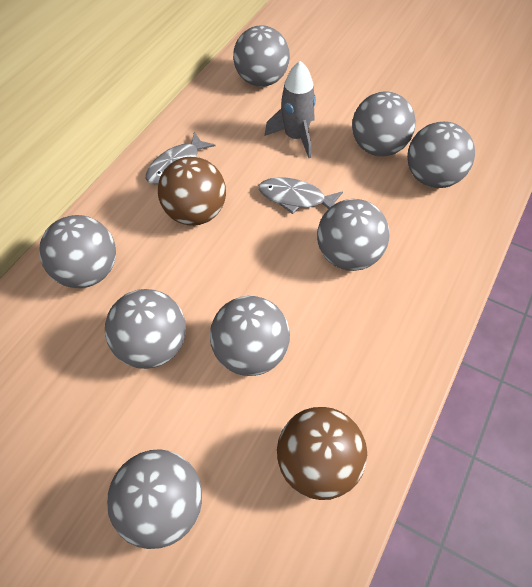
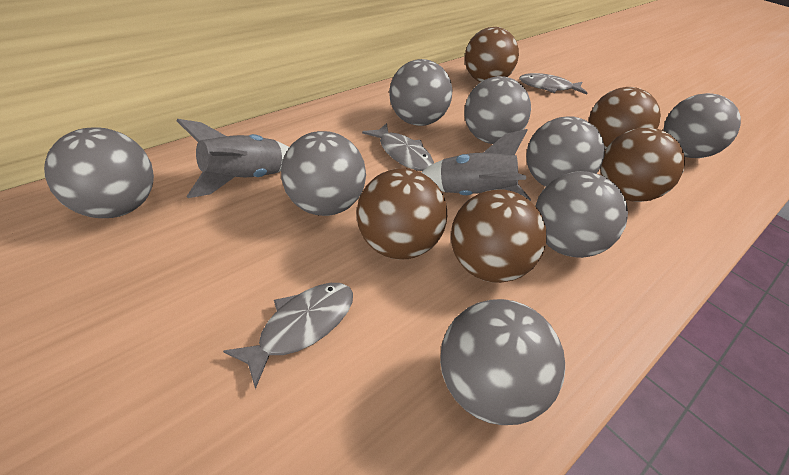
brown ball: 2 -> 5
grey fish: 2 -> 3
grey rocket: 1 -> 2

